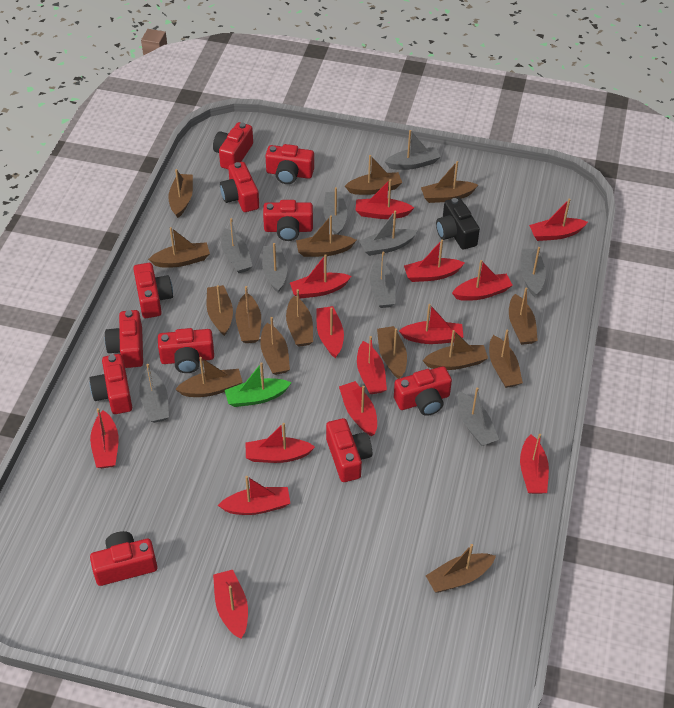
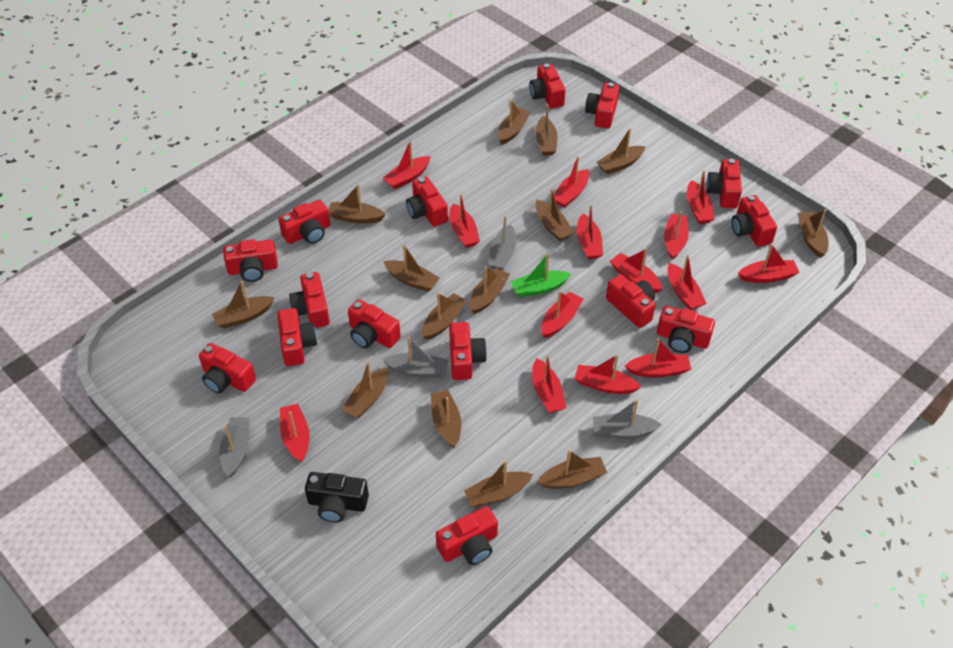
brown boat: 15 -> 14
grey boat: 9 -> 4
red camera: 11 -> 15

